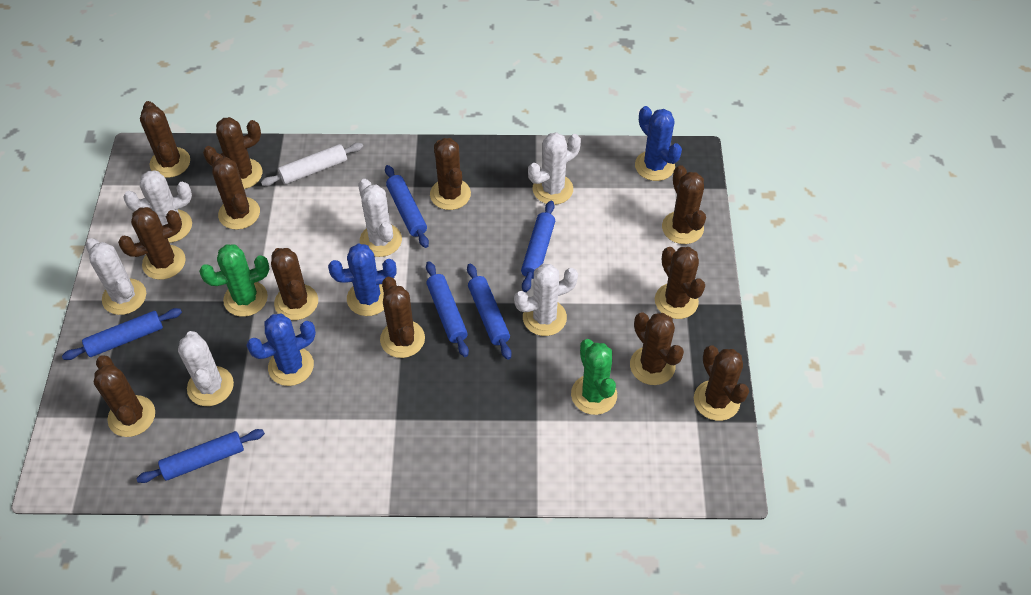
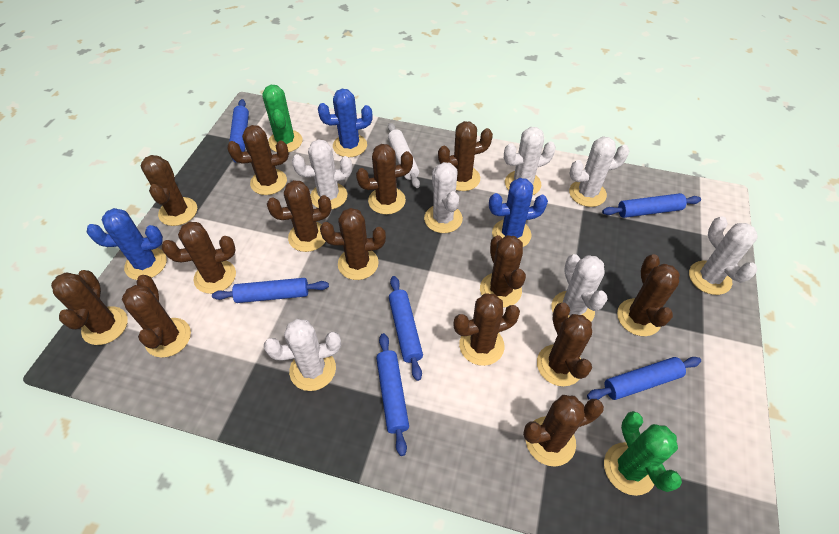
brown cactus: 12 -> 14
white cactus: 6 -> 7

